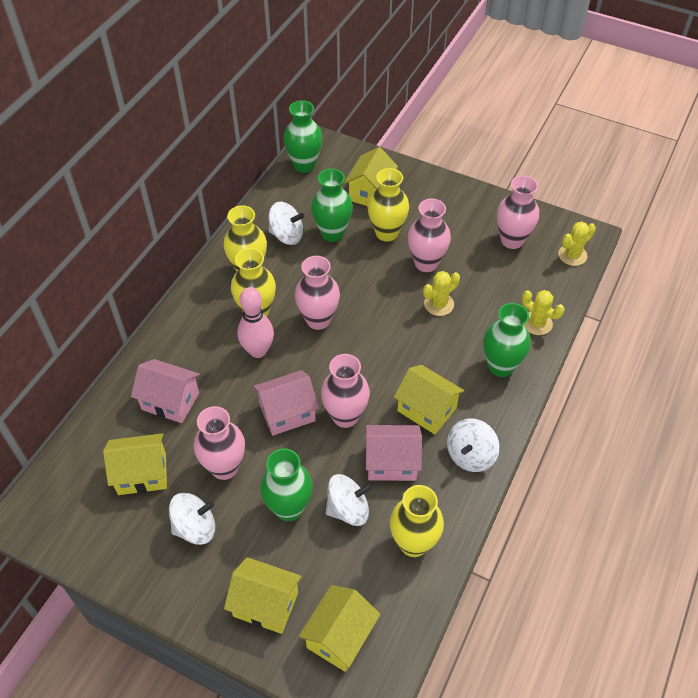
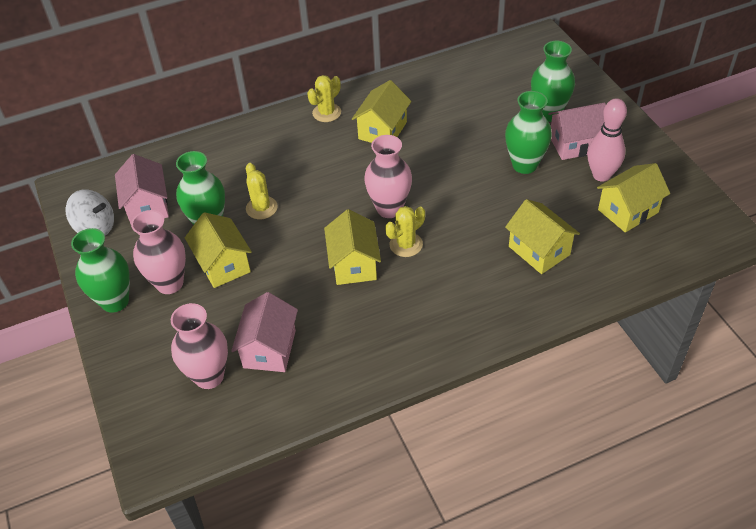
pink vase: 5 -> 3
white spinning top: 4 -> 1
yellow vase: 4 -> 0

